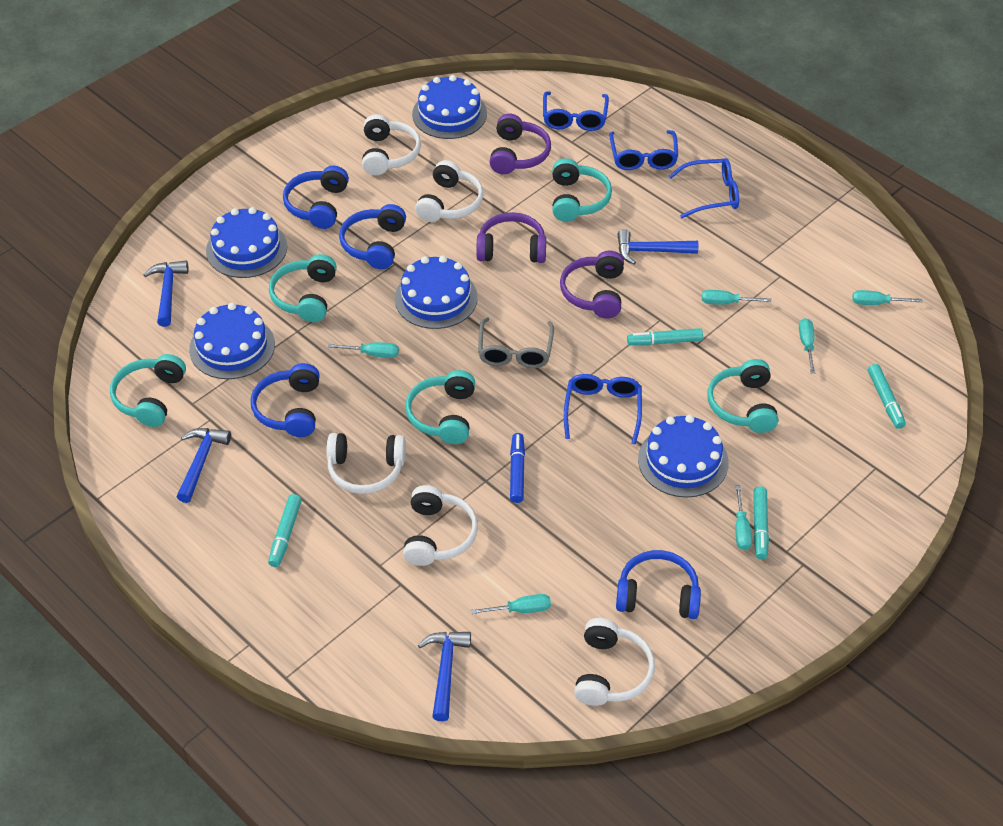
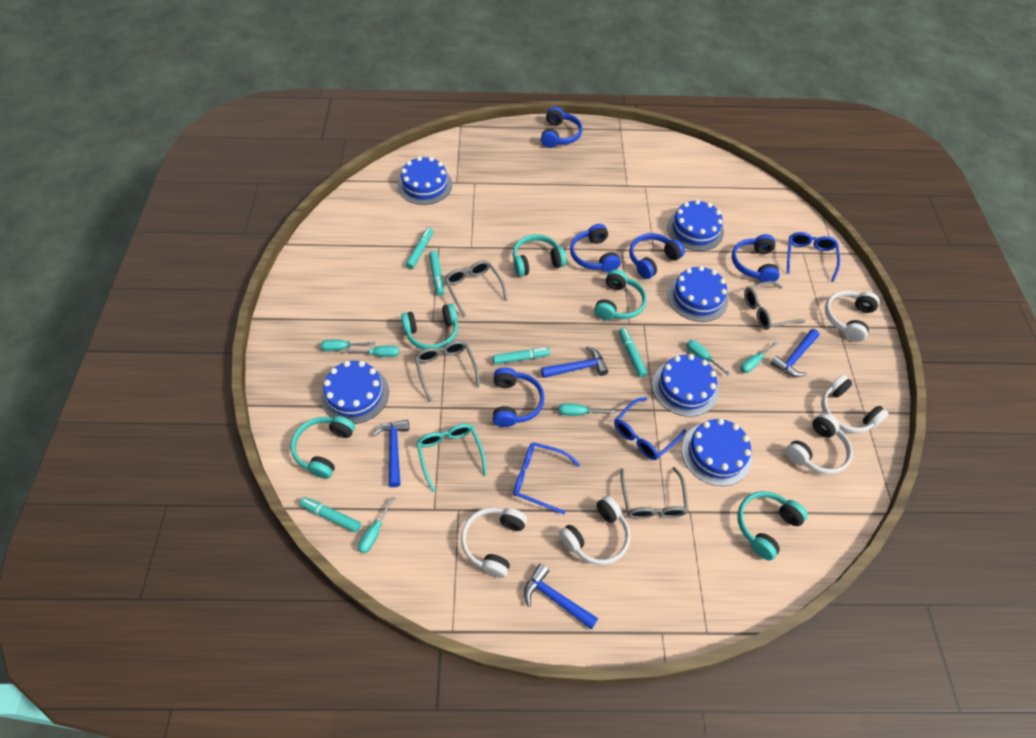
blue cake: 5 -> 6
blue glasses: 4 -> 3
blue headphones: 4 -> 5
blue marker: 1 -> 0
grey glasses: 1 -> 4
purple headphones: 3 -> 0
turquoise glasses: 0 -> 1
turquoise marker: 4 -> 5

